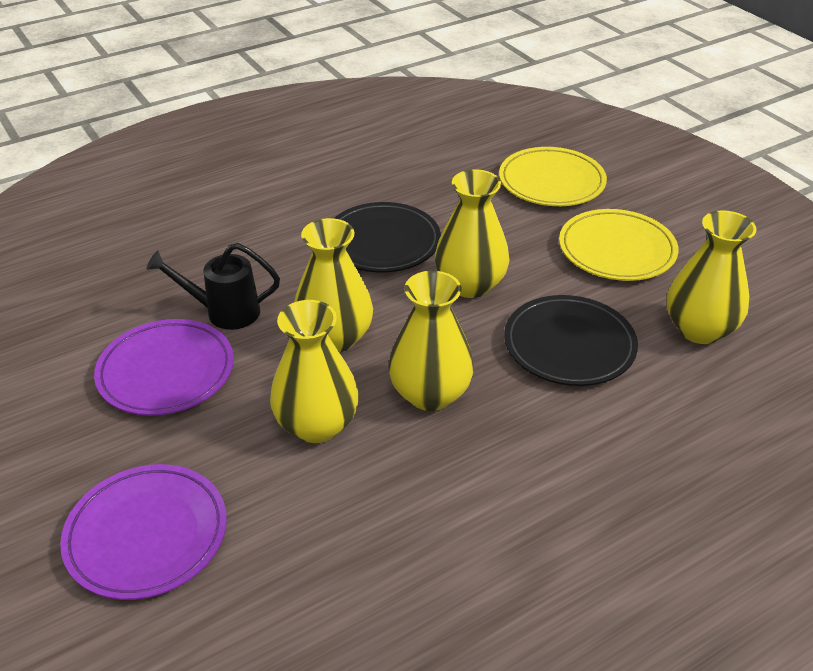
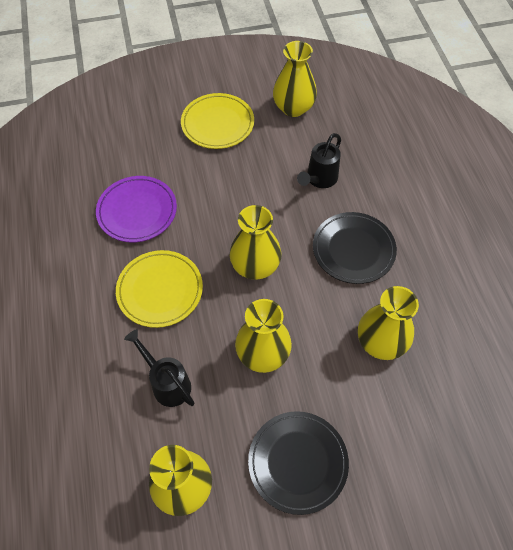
black watering can: 1 -> 2
purple plate: 2 -> 1

